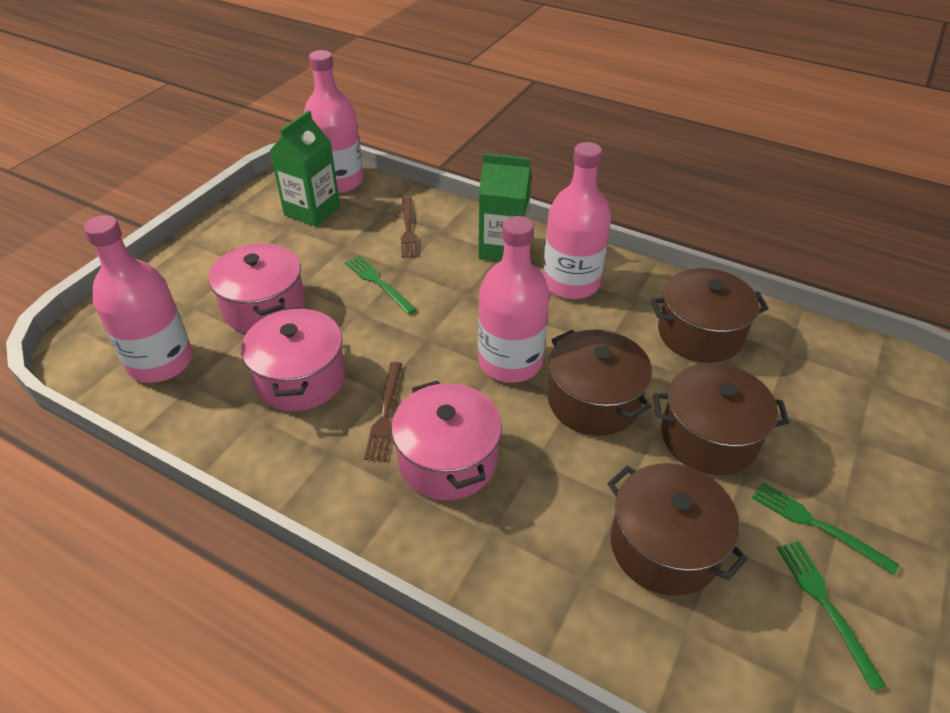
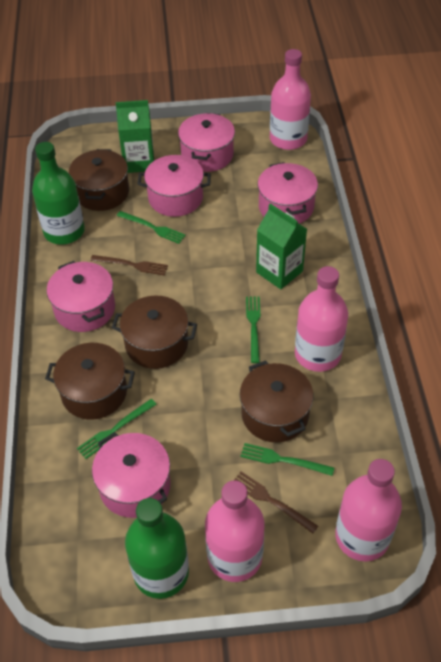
green bottle: 0 -> 2
green fork: 3 -> 4
pink pot: 3 -> 5

